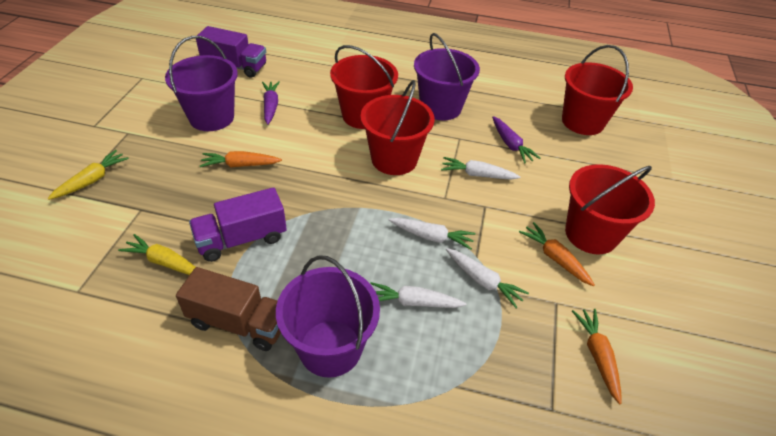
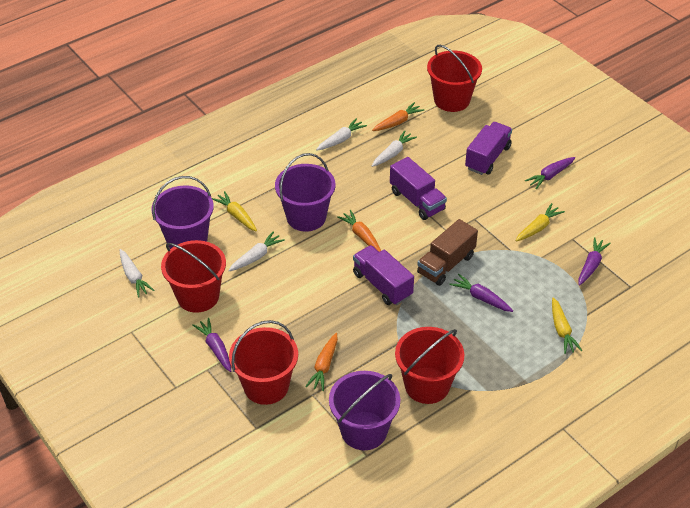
purple carrot: 2 -> 4
purple truck: 2 -> 3
yellow carrot: 2 -> 3

